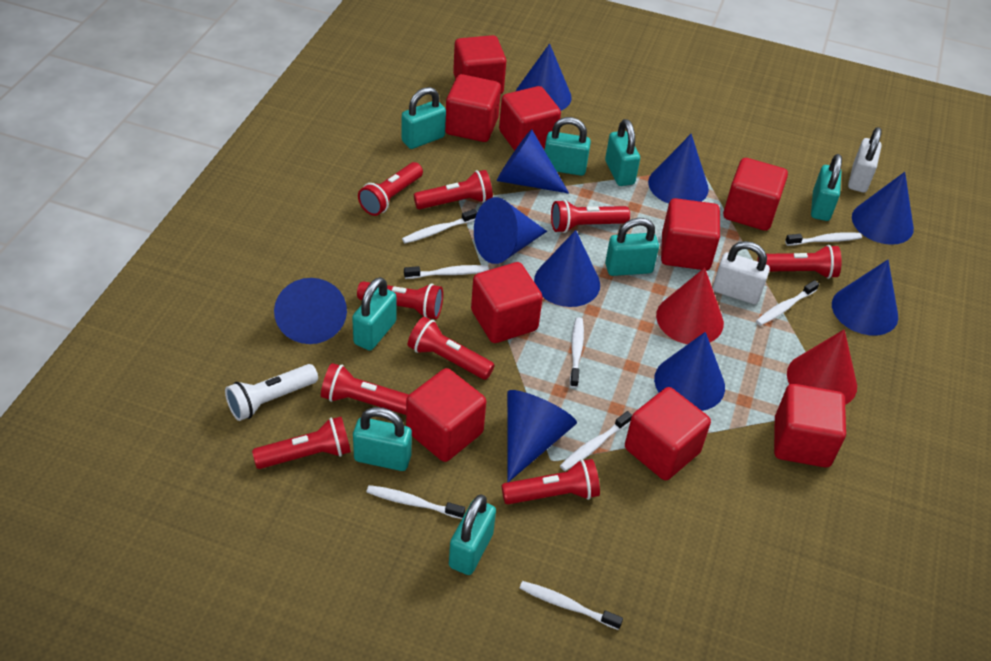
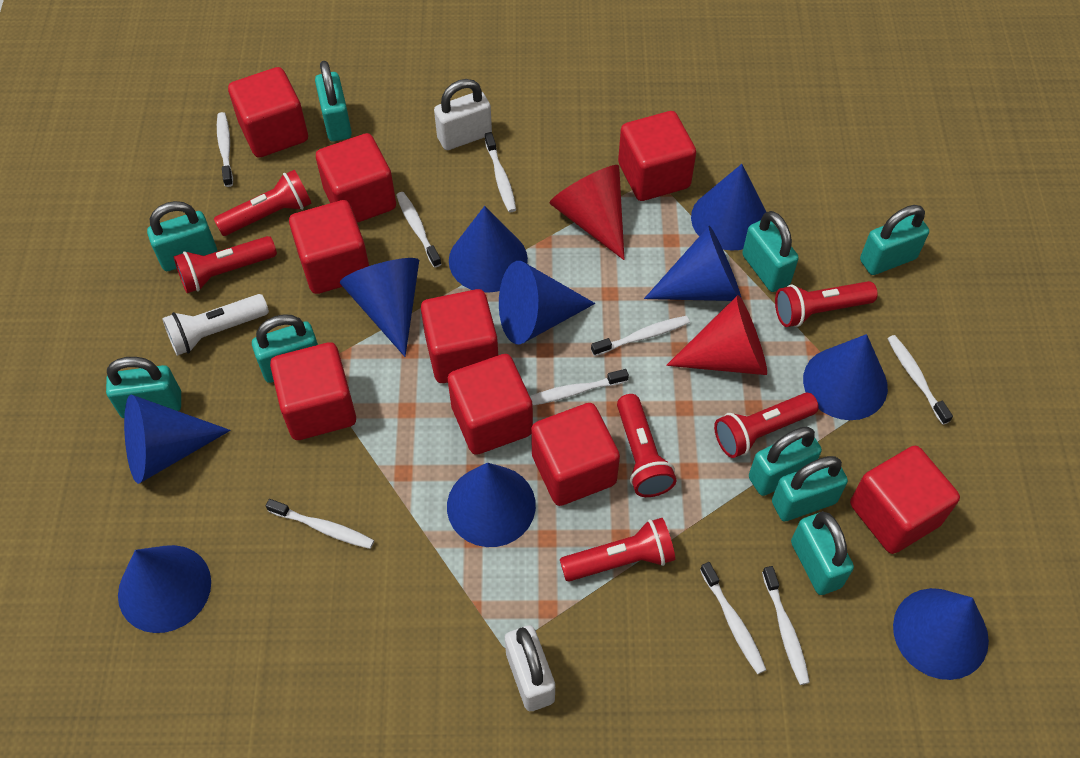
red flashlight: 9 -> 6
turquoise padlock: 8 -> 9
white toothbrush: 8 -> 9

